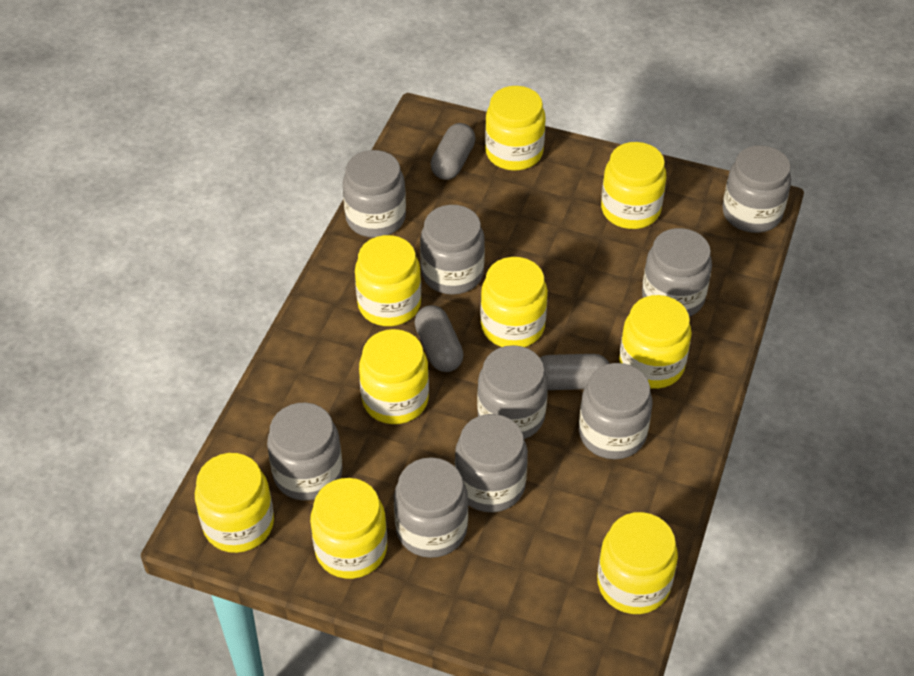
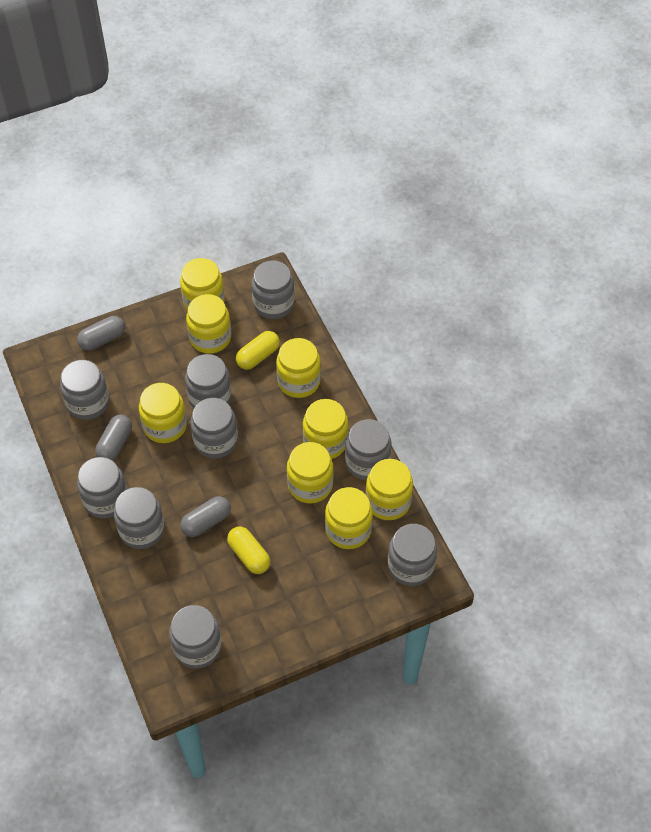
yellow capsule: 0 -> 2
yellow jar: 9 -> 8

